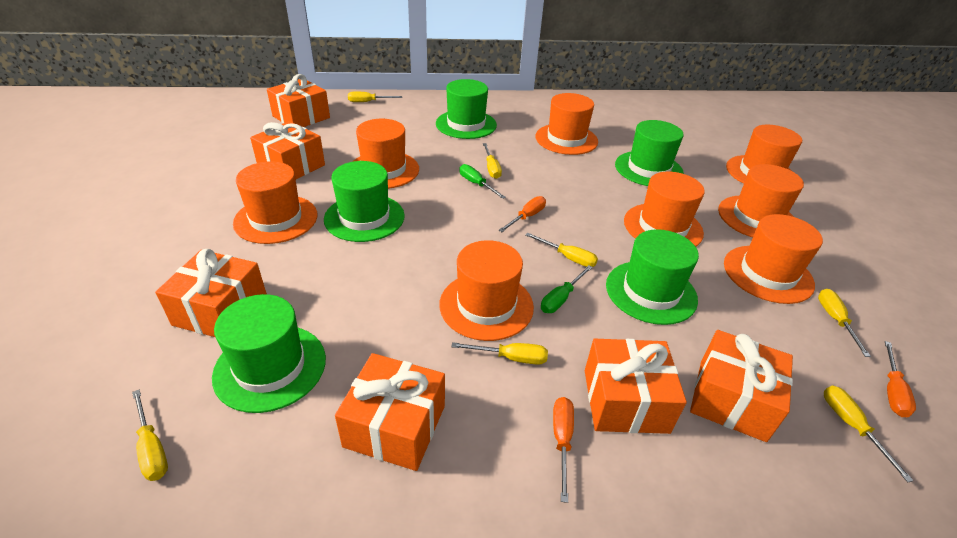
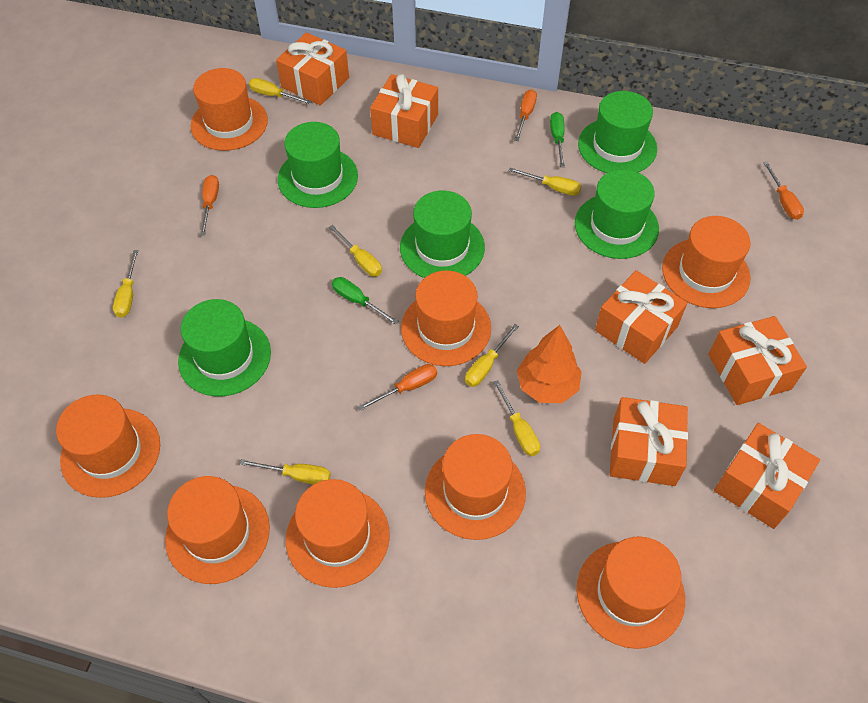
orange screwdriver: 3 -> 4
orange tree: 0 -> 1

